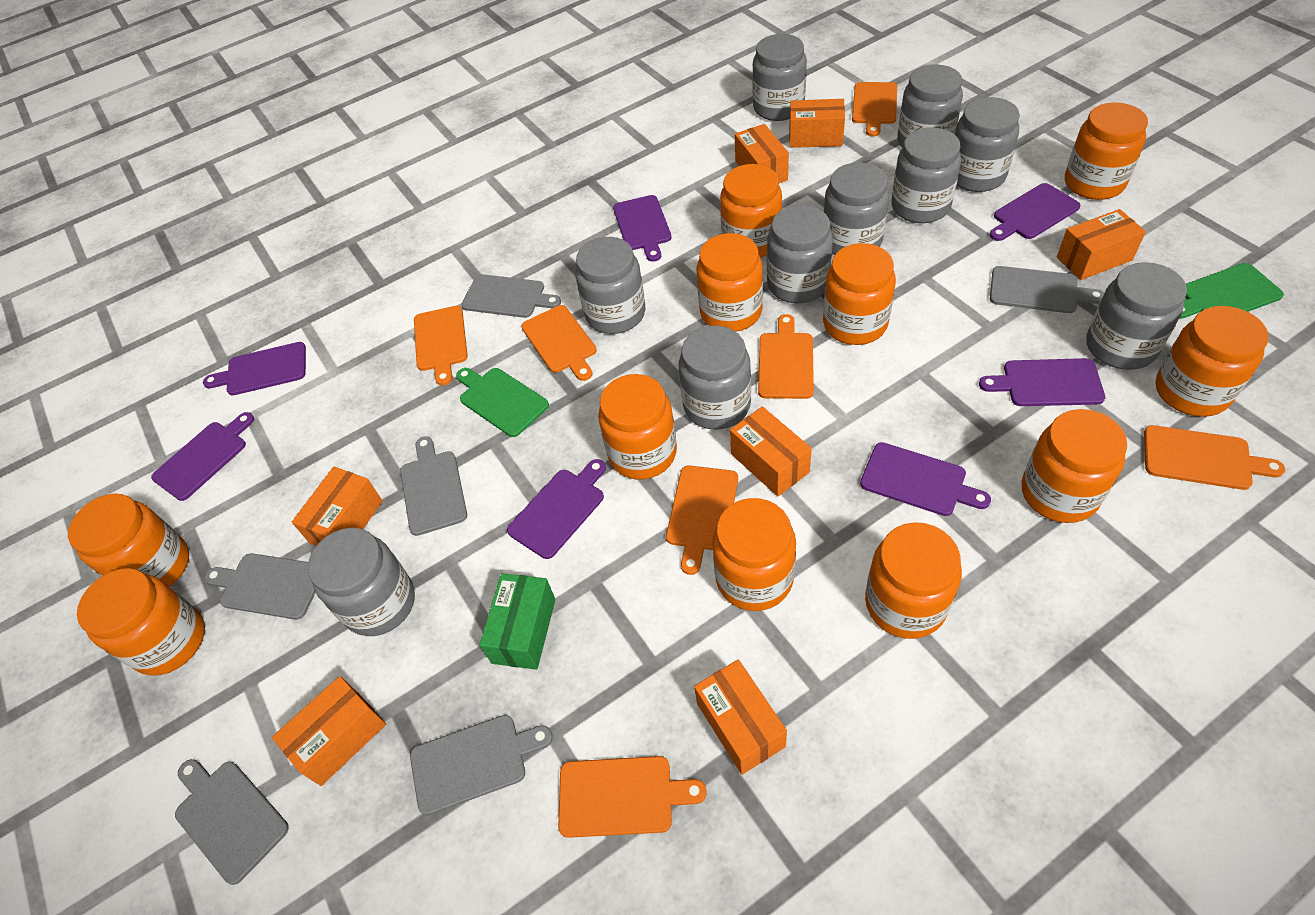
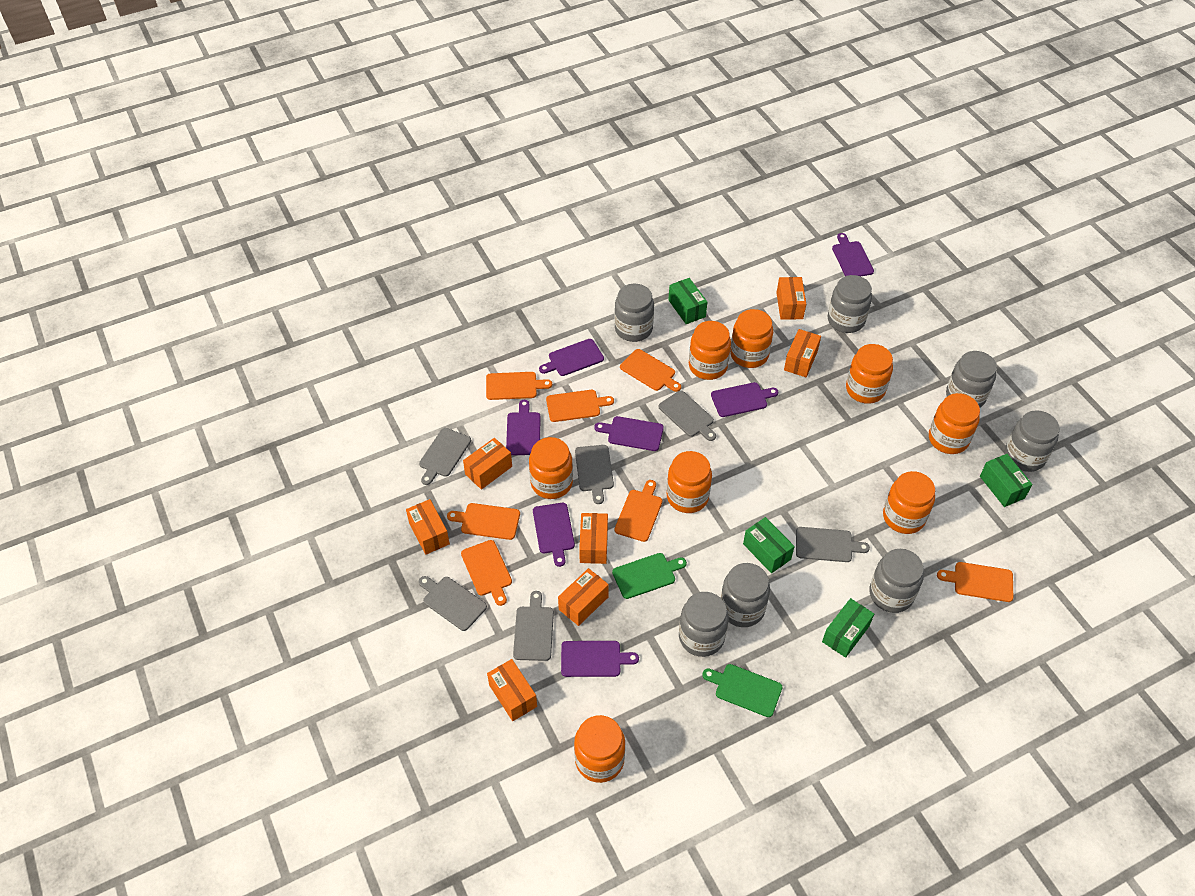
green box: 1 -> 4
grey jar: 10 -> 7
orange jar: 11 -> 8

